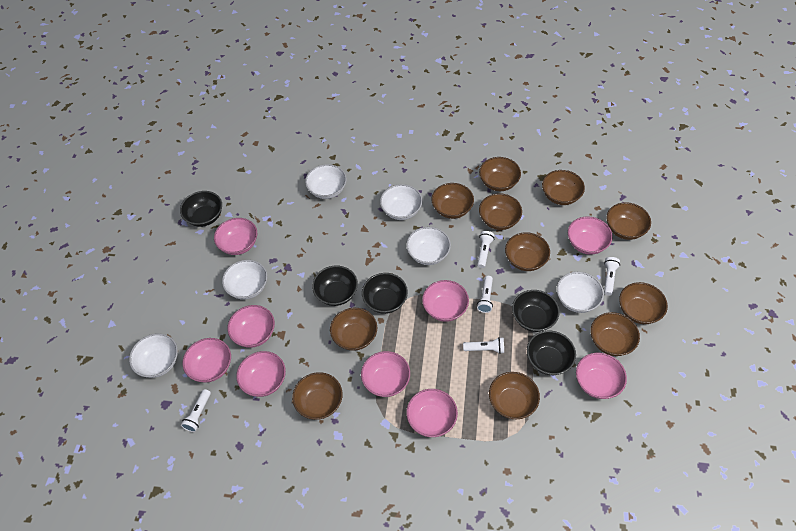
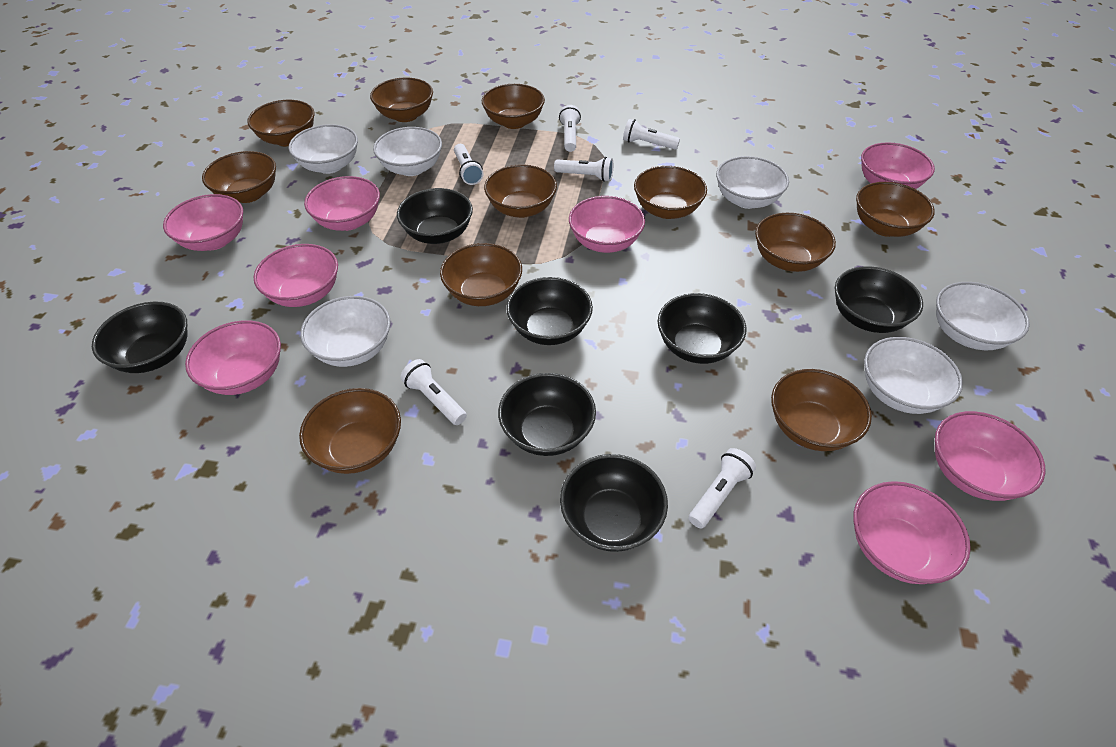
black bowl: 5 -> 7
pink bowl: 9 -> 8
white flashlight: 5 -> 6

